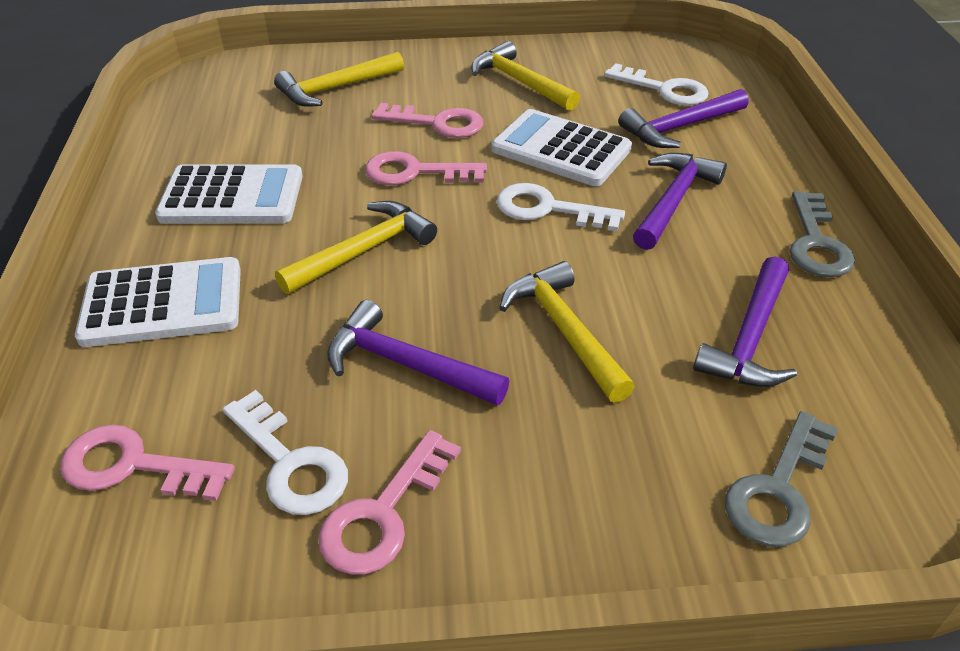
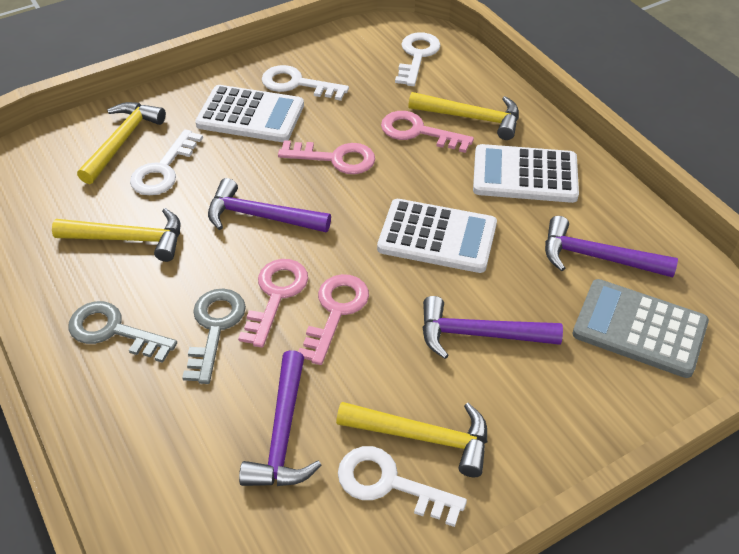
grey calculator: 0 -> 1
white key: 3 -> 4

